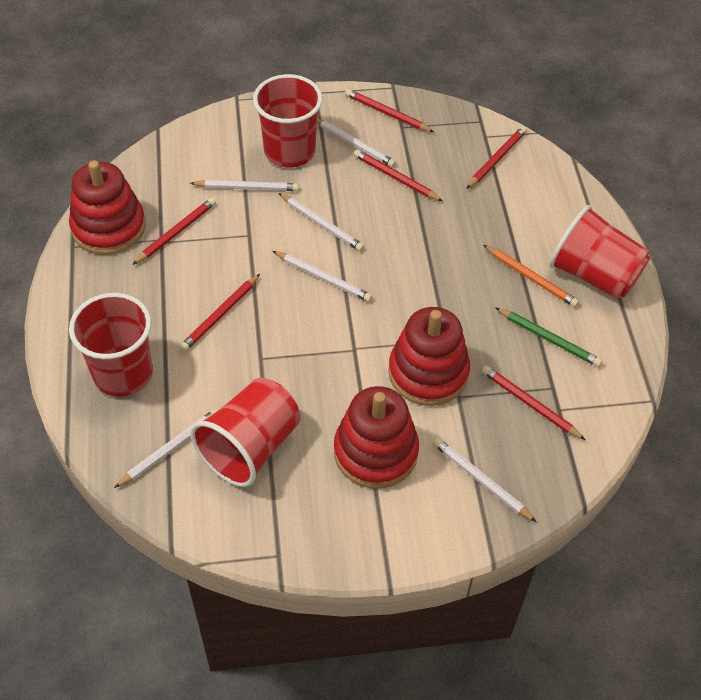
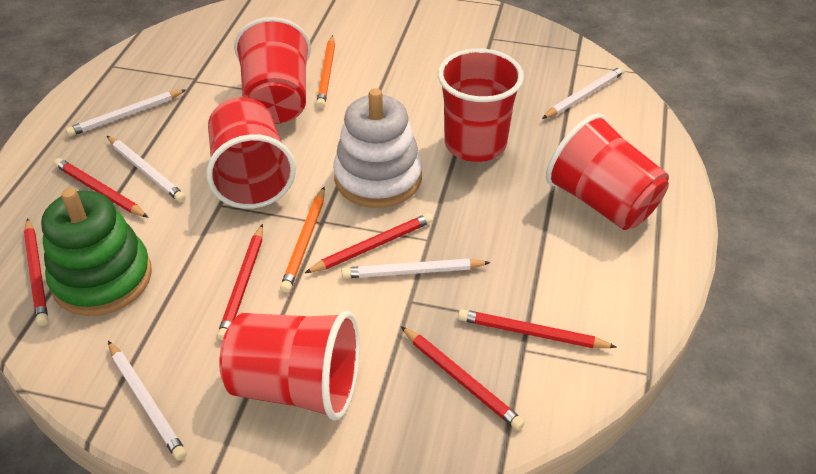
green pencil: 1 -> 0
green stacking toy: 0 -> 1
orange pencil: 1 -> 2
red cup: 4 -> 5
red stacking toy: 3 -> 0
white pencil: 6 -> 5
white stacking toy: 0 -> 1

